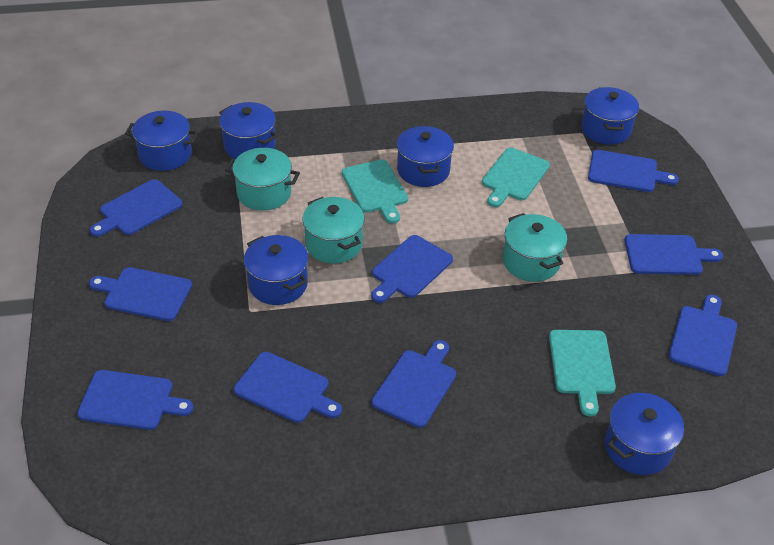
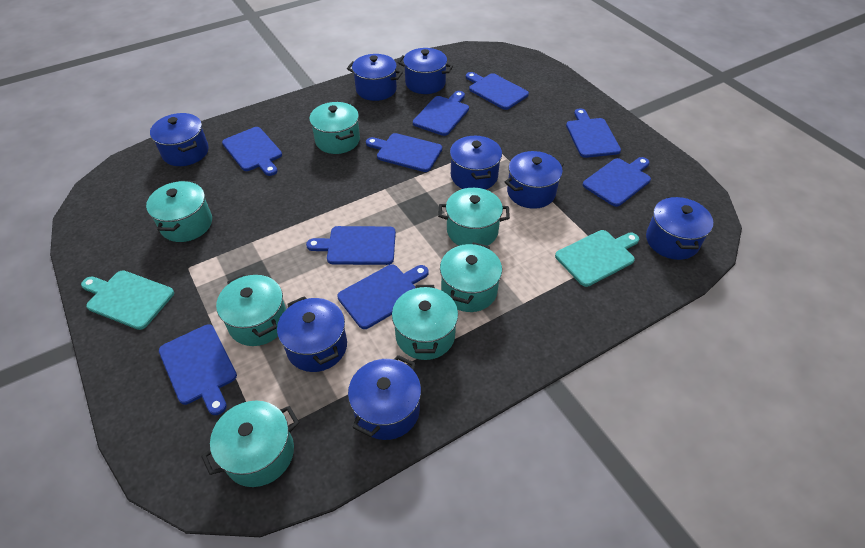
blue pot: 6 -> 8
turquoise cutting board: 3 -> 2
turquoise pot: 3 -> 7

